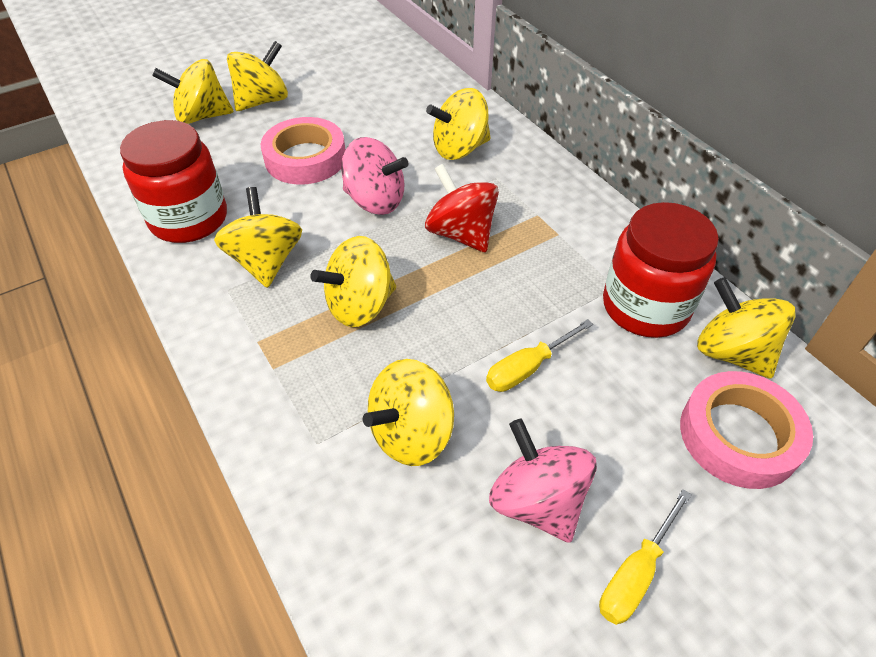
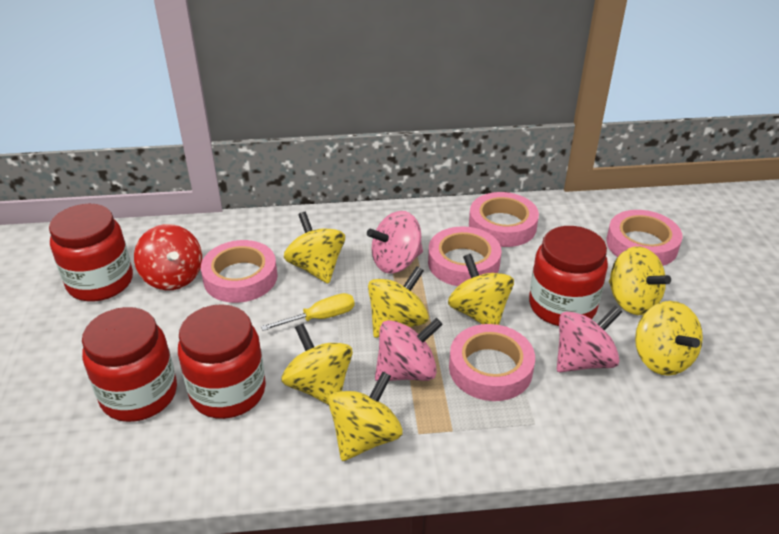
pink spinning top: 2 -> 3
pink tape: 2 -> 5
red jar: 2 -> 4
yellow screwdriver: 2 -> 1

